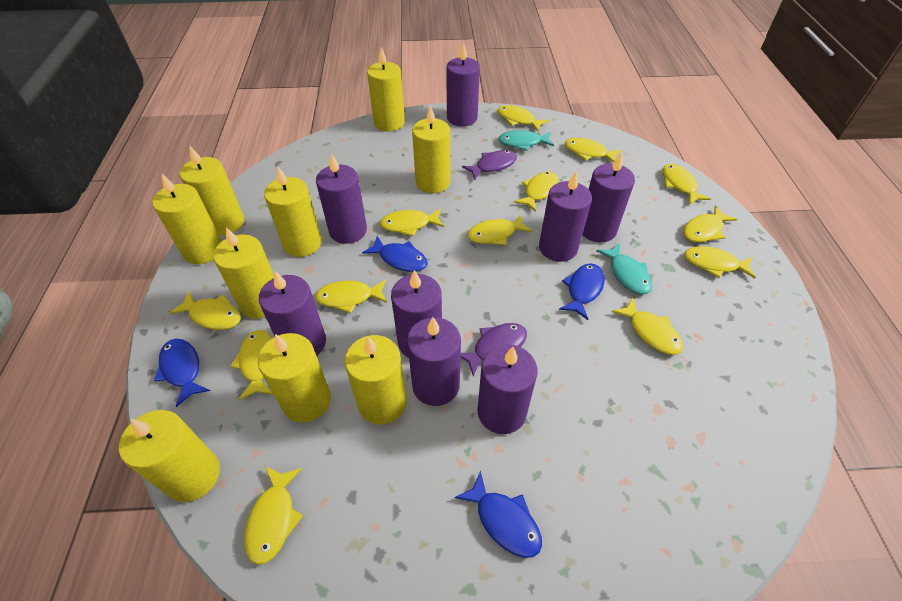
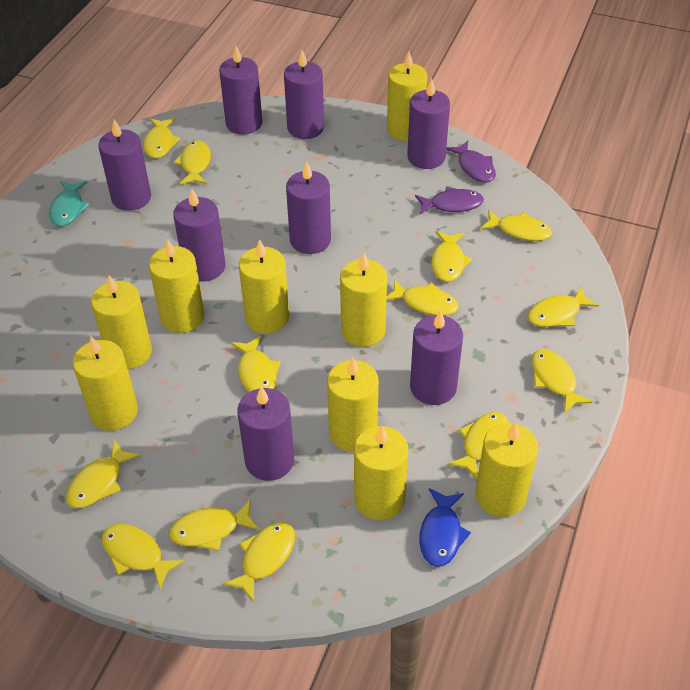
blue fish: 4 -> 1
turquoise fish: 2 -> 1

